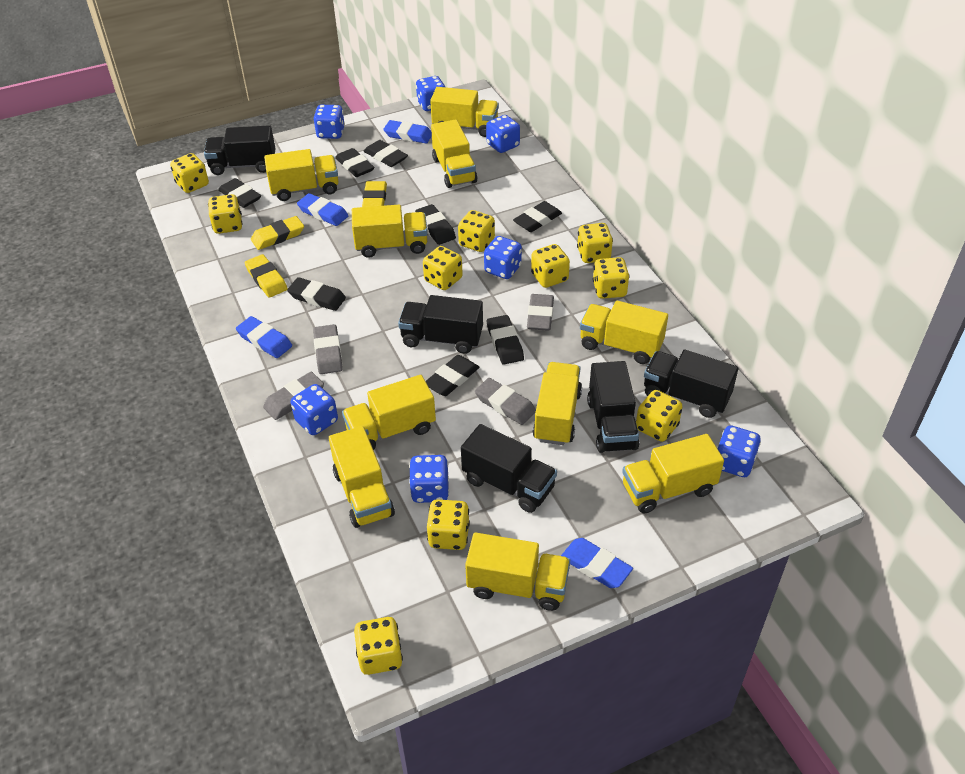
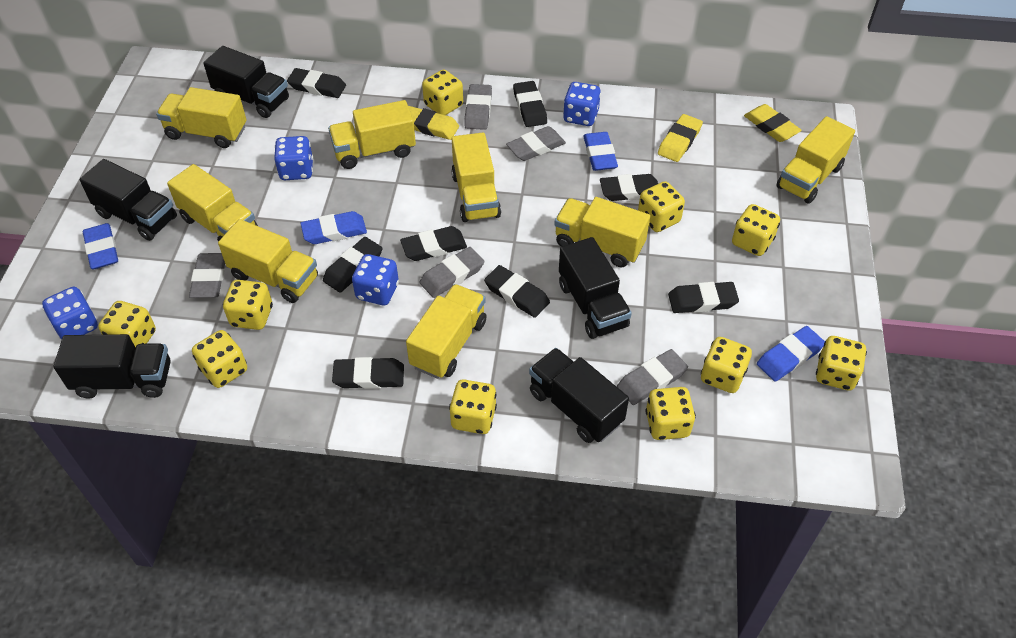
blue dice: 7 -> 4
grey eraser: 4 -> 5
yellow truck: 10 -> 8

